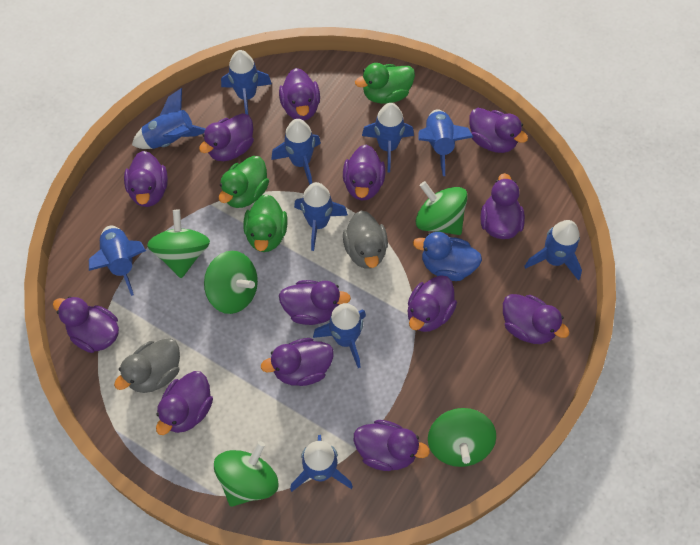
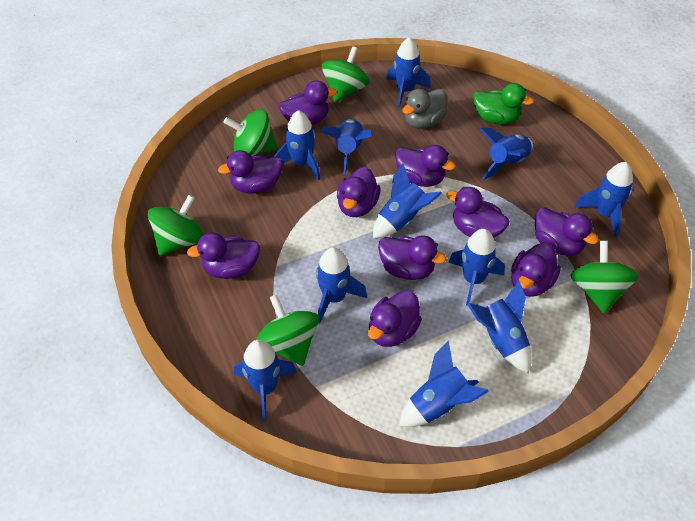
blue duck: 1 -> 0
blue rocket: 10 -> 11
green duck: 3 -> 1
grey duck: 2 -> 1
purple duck: 13 -> 10

